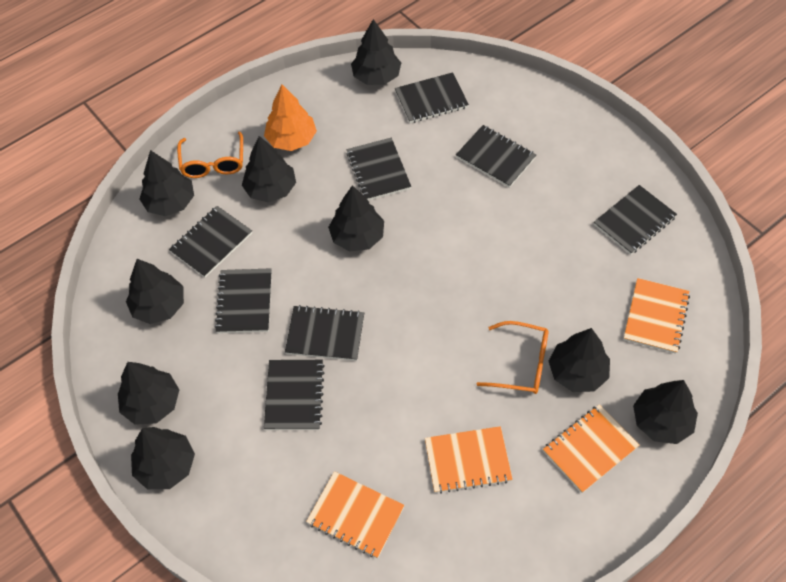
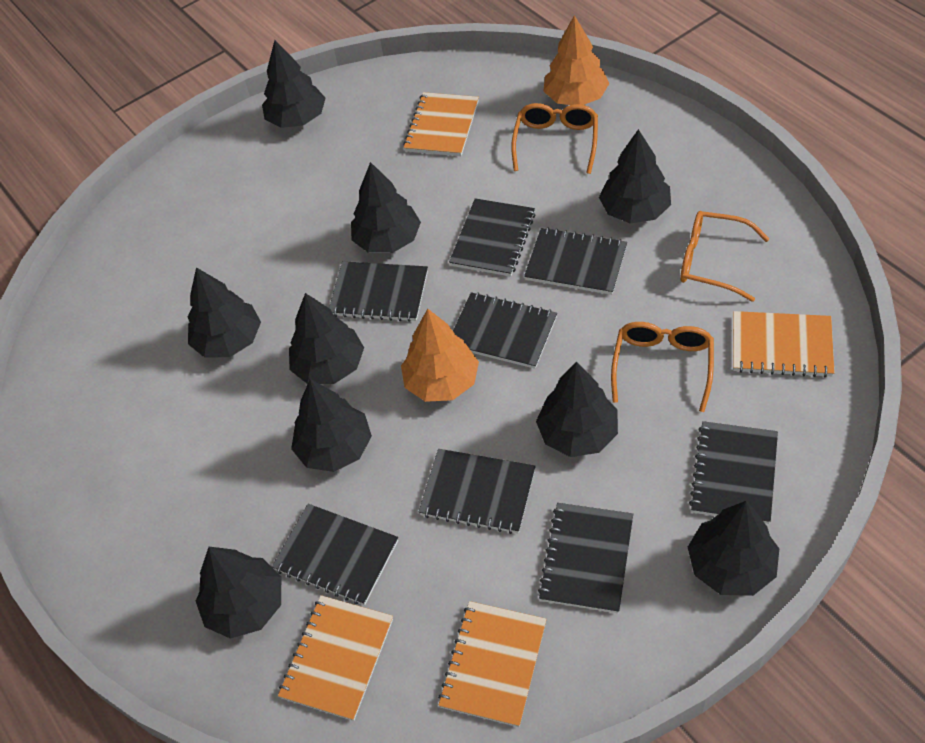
orange glasses: 2 -> 3
orange tree: 1 -> 2

